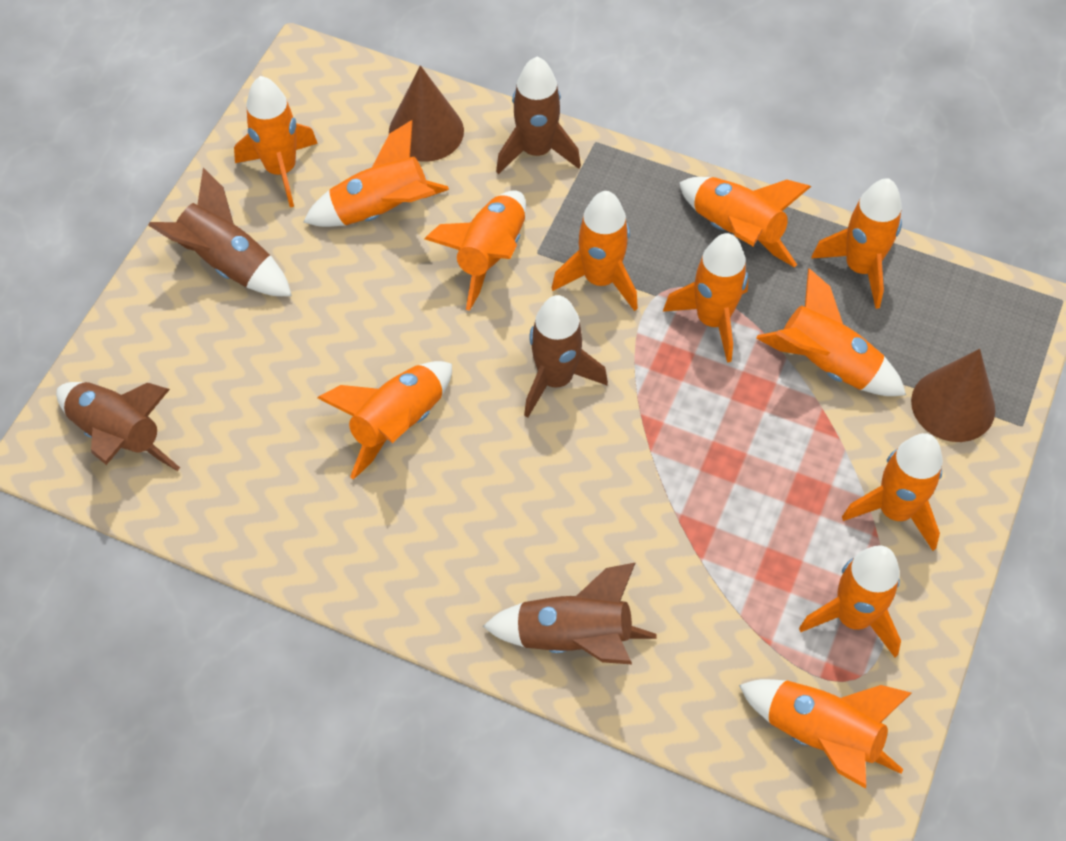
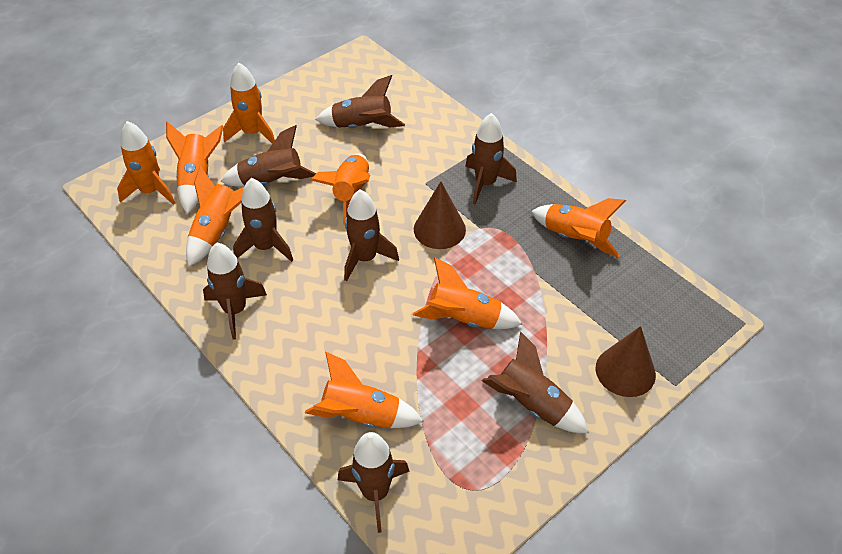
brown rocket: 5 -> 8
orange rocket: 12 -> 8

